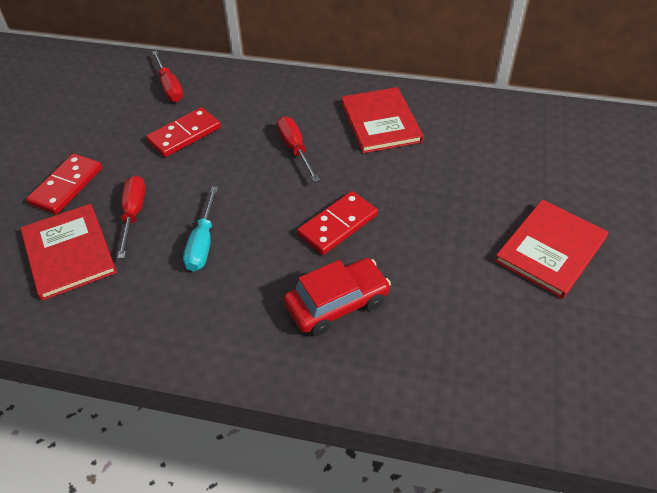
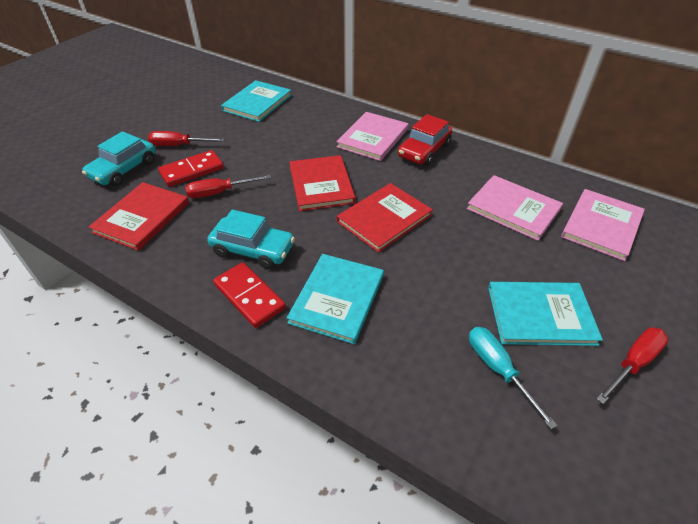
pink book: 0 -> 3
red domino: 3 -> 2
turquoise book: 0 -> 3
turquoise car: 0 -> 2

